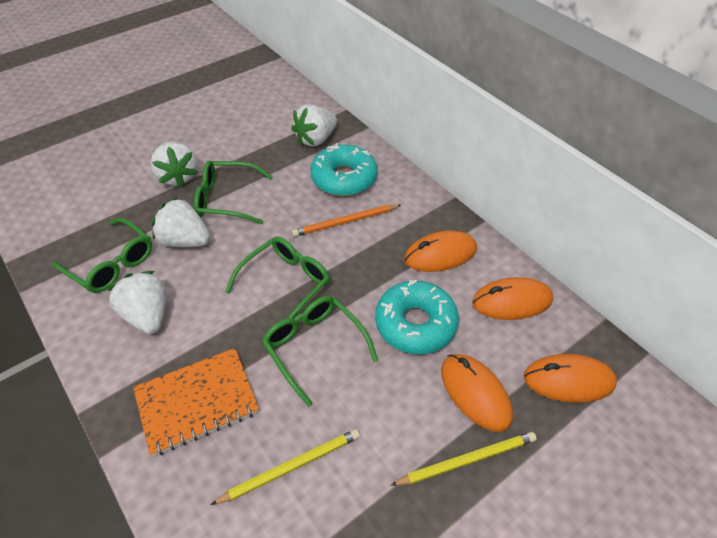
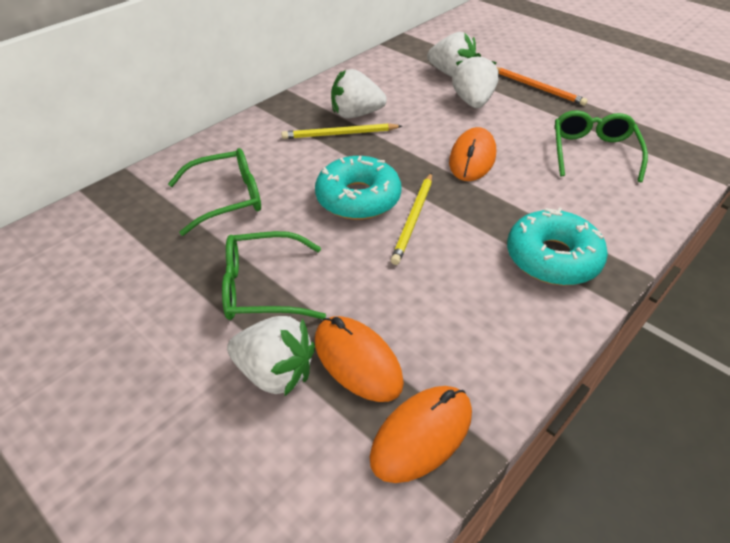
green glasses: 4 -> 3
orange mouse: 4 -> 3
orange notebook: 1 -> 0

